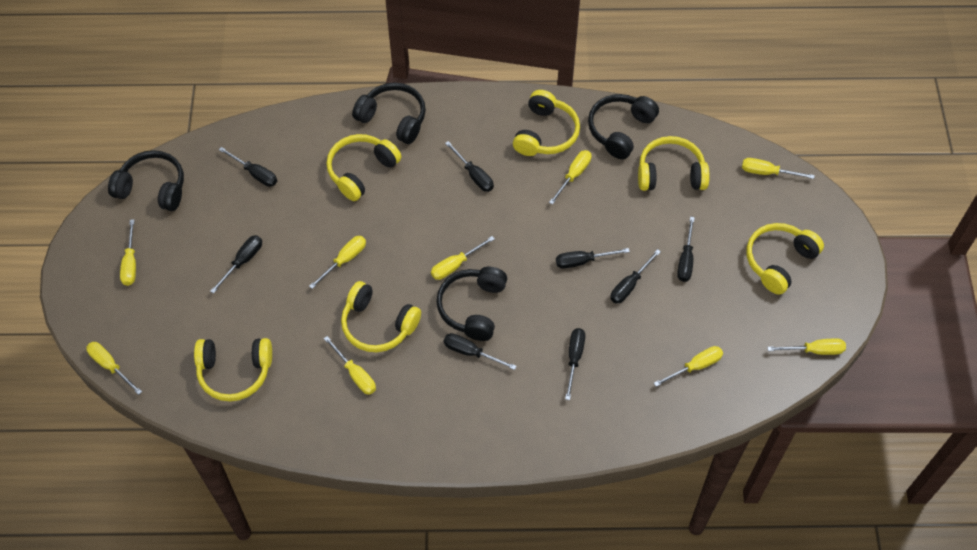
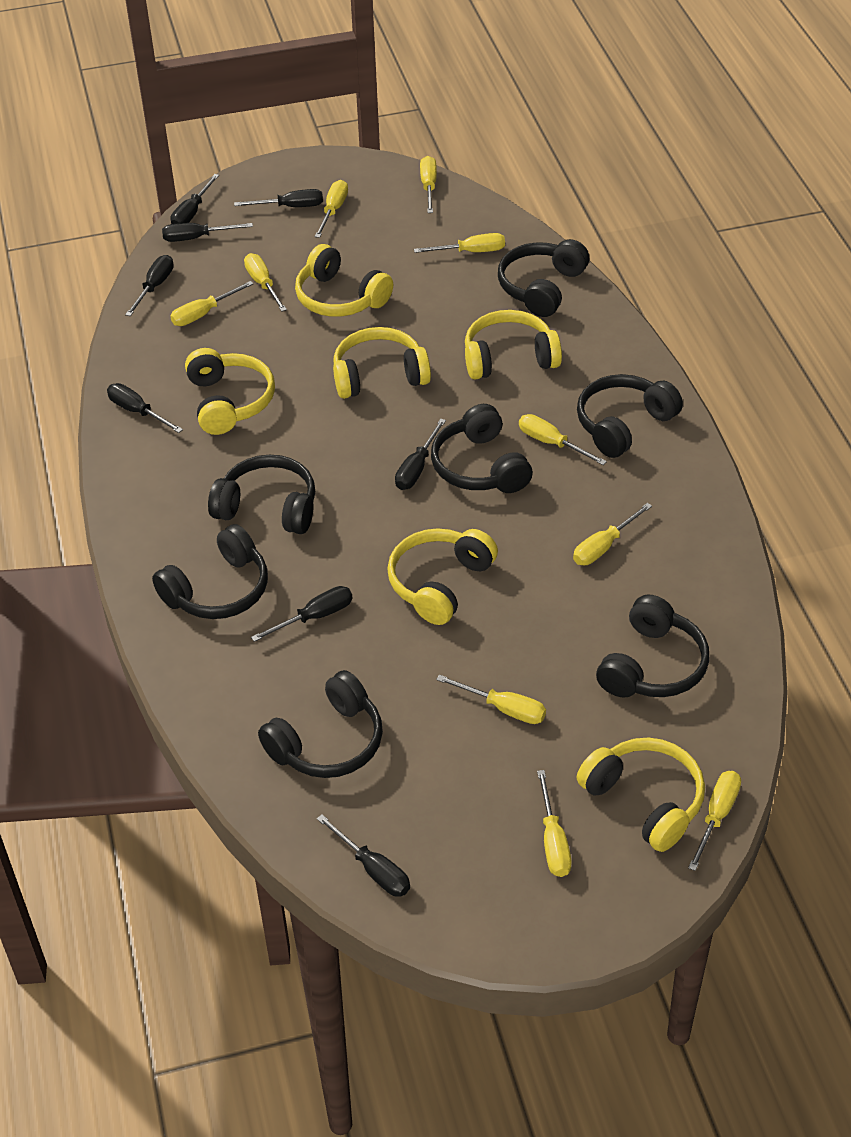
black headphones: 4 -> 7
yellow screwdriver: 9 -> 10

